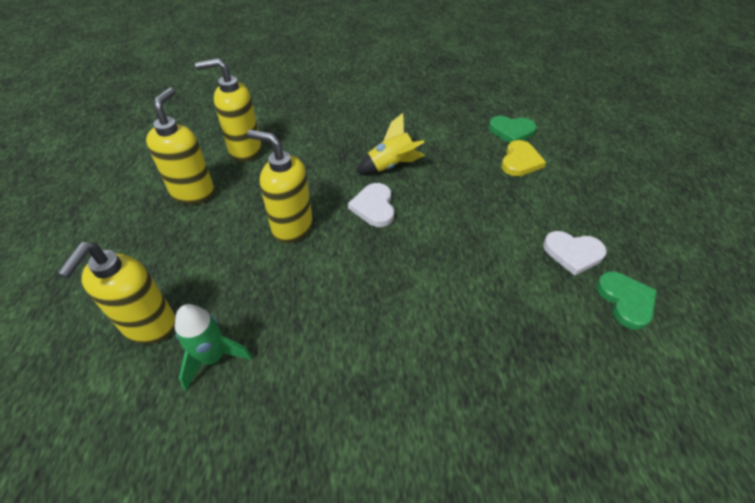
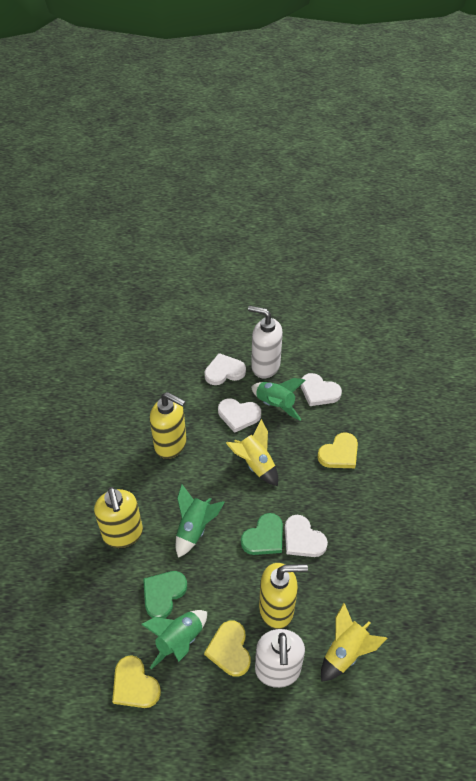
green rocket: 1 -> 3
white heart: 2 -> 4
white soap dispenser: 0 -> 2
yellow heart: 1 -> 3
yellow rocket: 1 -> 2
yellow soap dispenser: 4 -> 3

